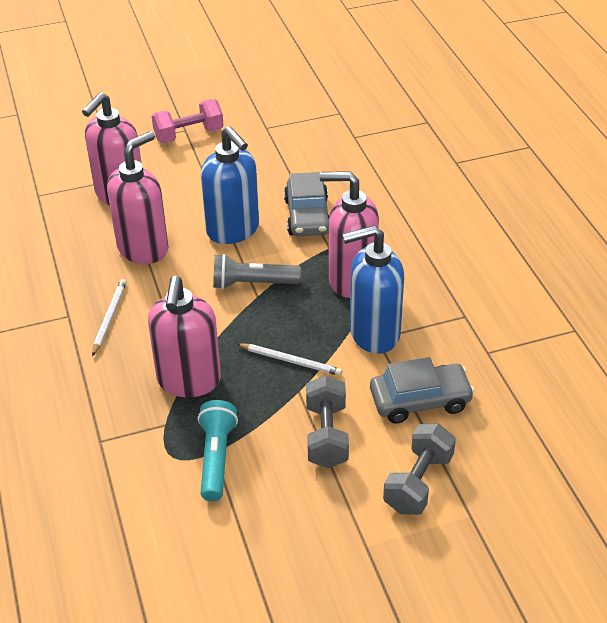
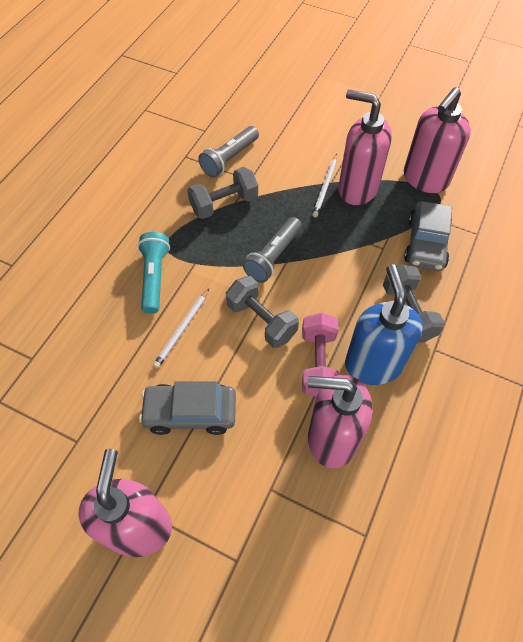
blue soap dispenser: 2 -> 1
grey dumbbell: 2 -> 3
grey flashlight: 1 -> 2

